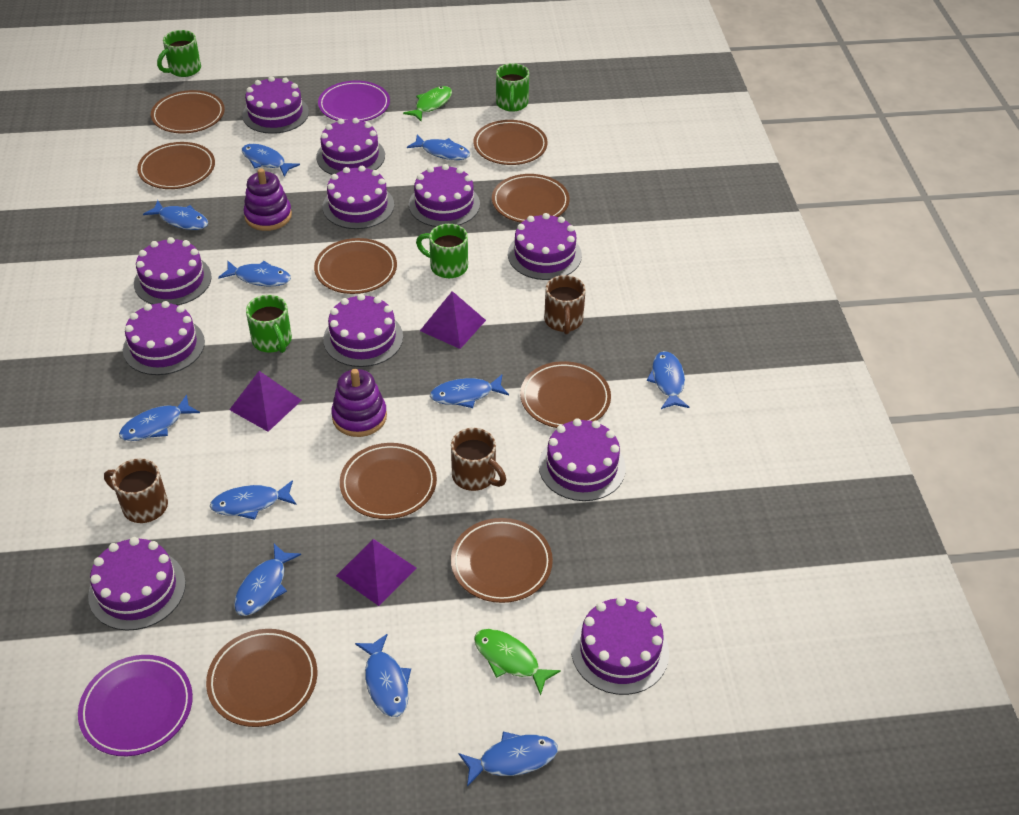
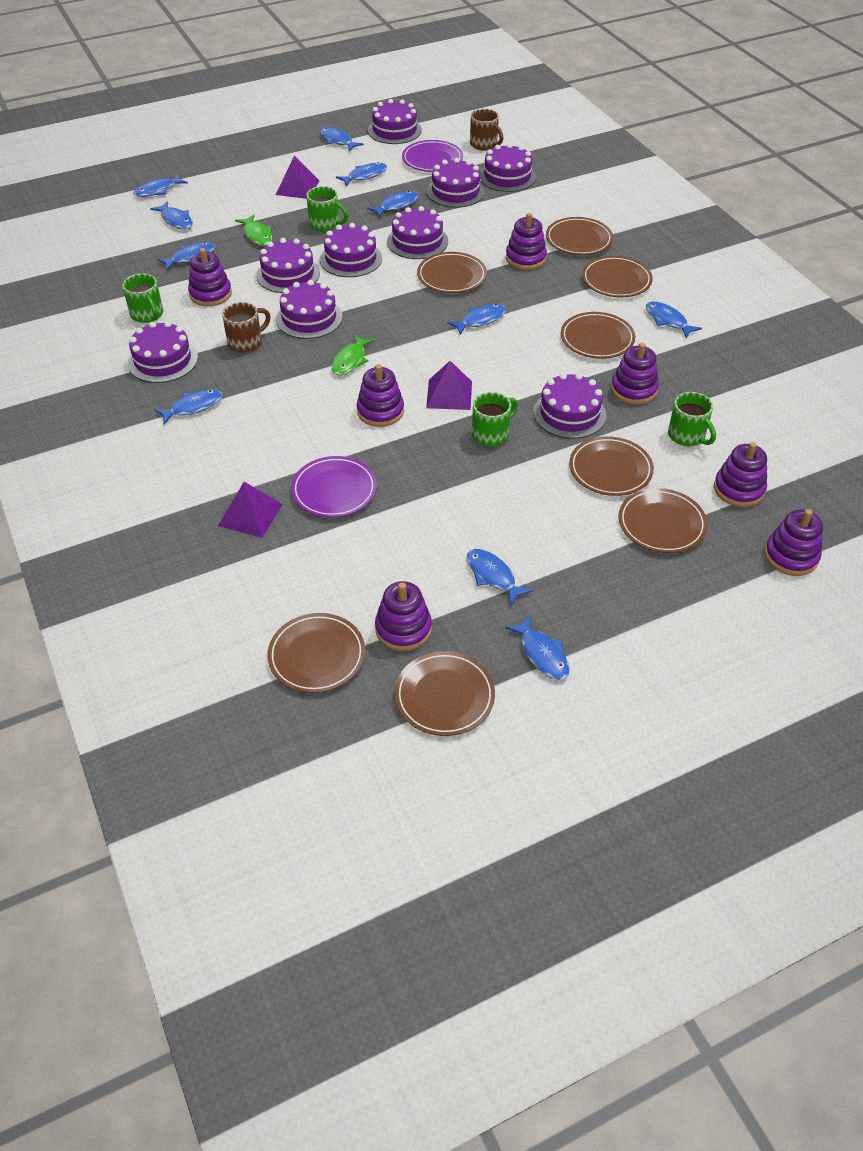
brown mug: 3 -> 2
brown plate: 9 -> 8
purple cake: 11 -> 9
purple stacking toy: 2 -> 7

